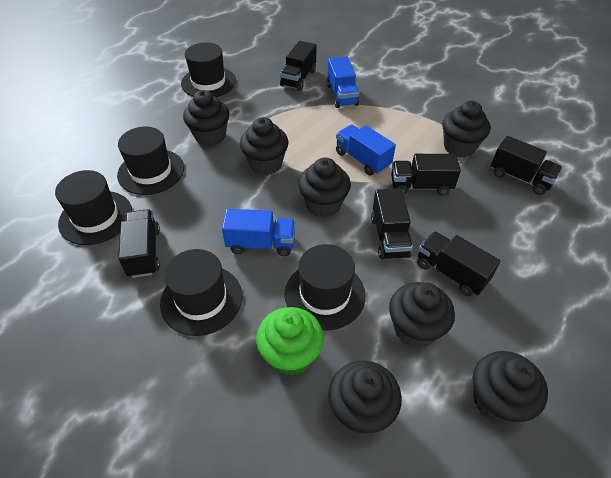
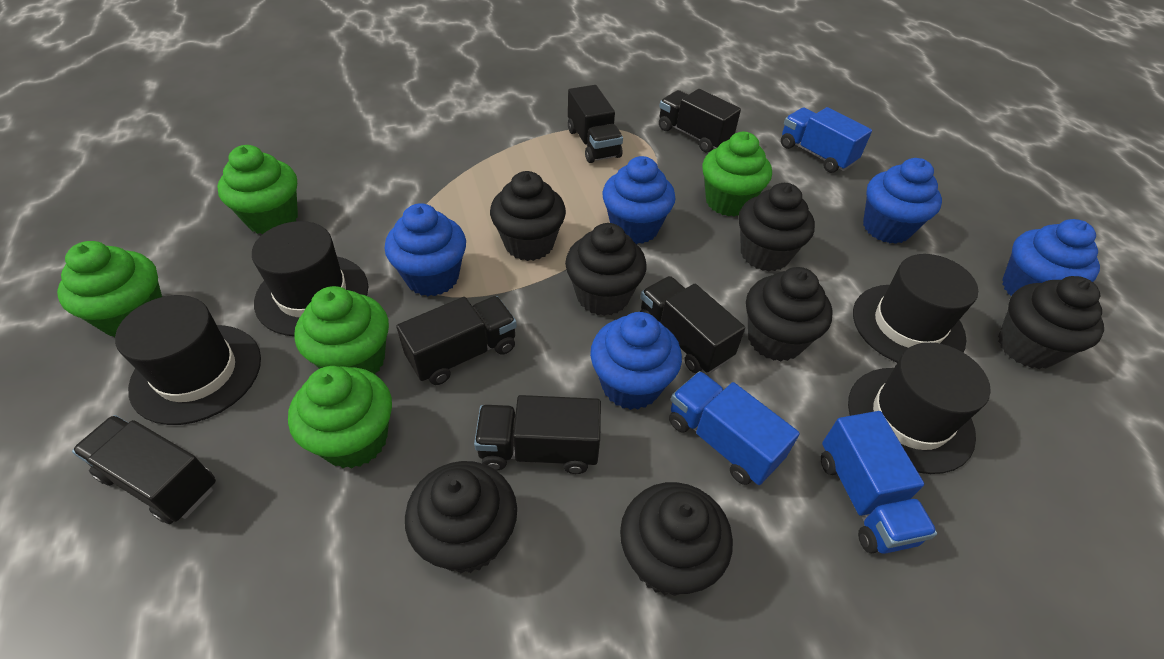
black hat: 5 -> 4
blue cupcake: 0 -> 5
green cupcake: 1 -> 5

